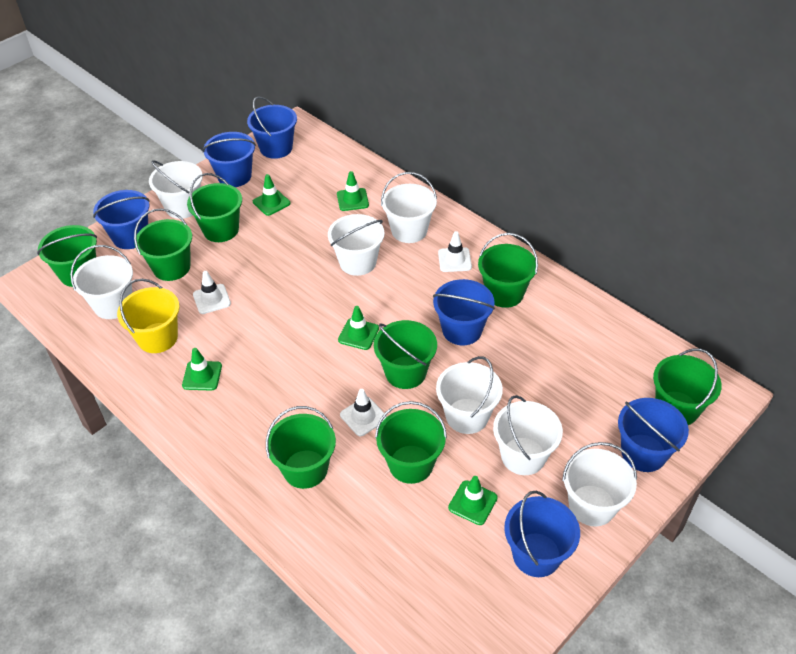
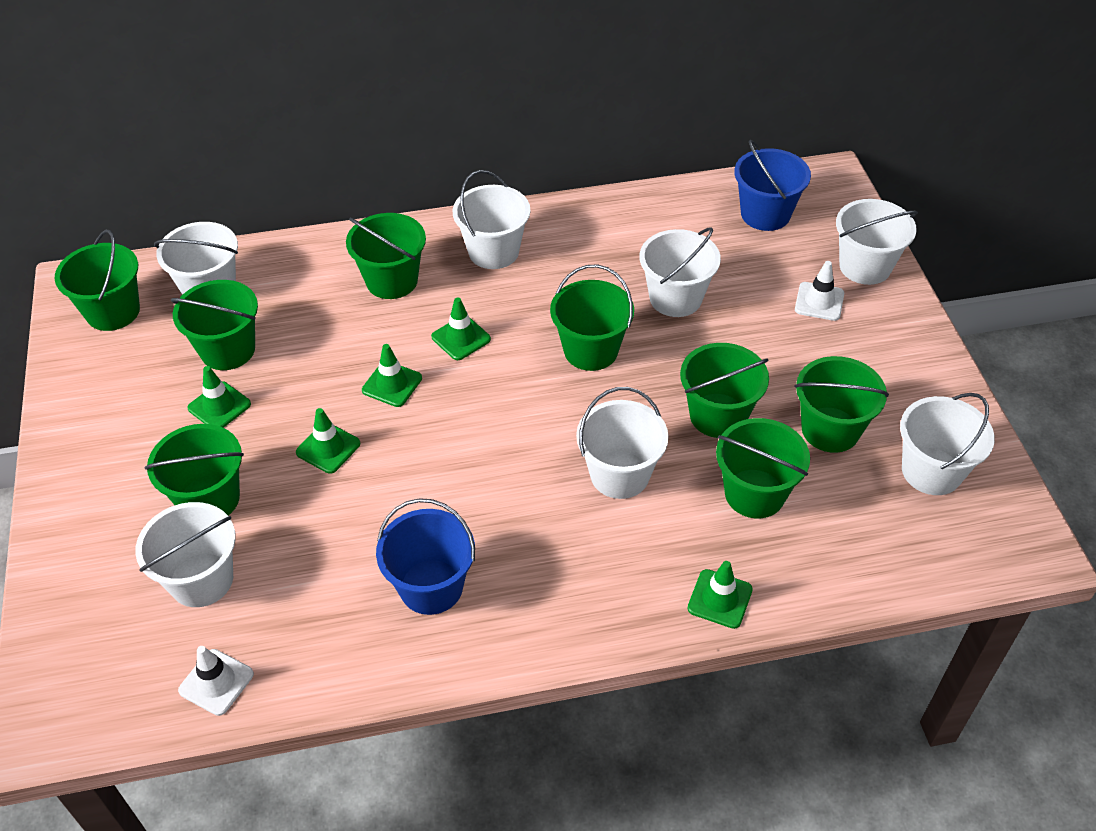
blue bucket: 6 -> 2
white traffic cone: 3 -> 2
yellow bucket: 1 -> 0

